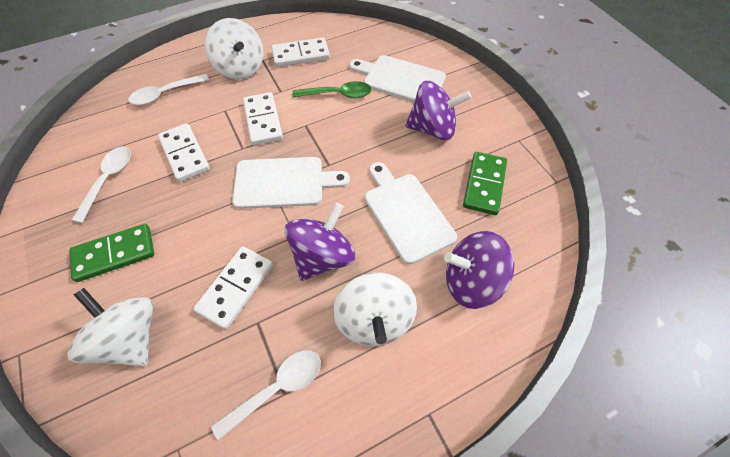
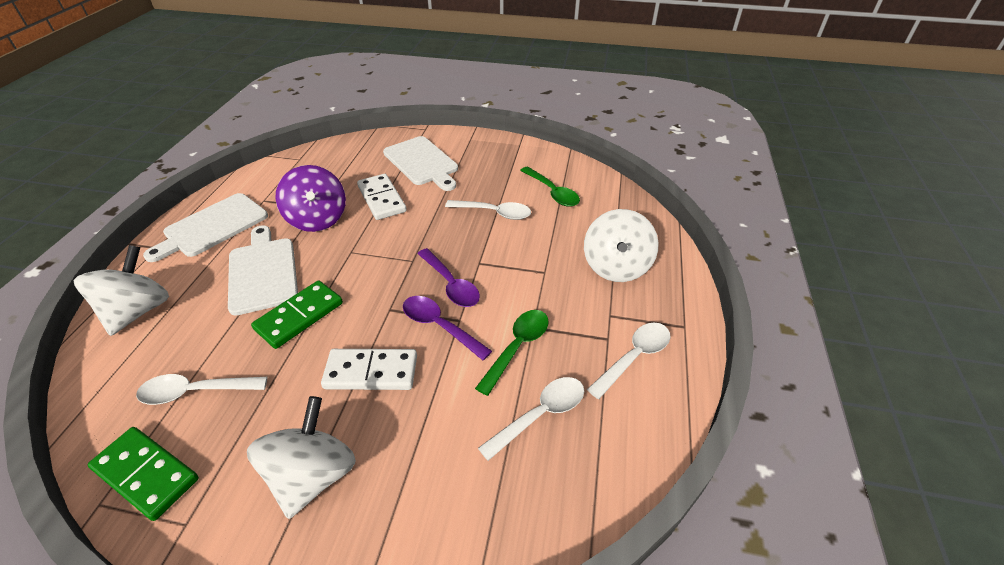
green spoon: 1 -> 2
purple spinning top: 3 -> 1
purple spoon: 0 -> 2
white domino: 4 -> 2
white spoon: 3 -> 4

